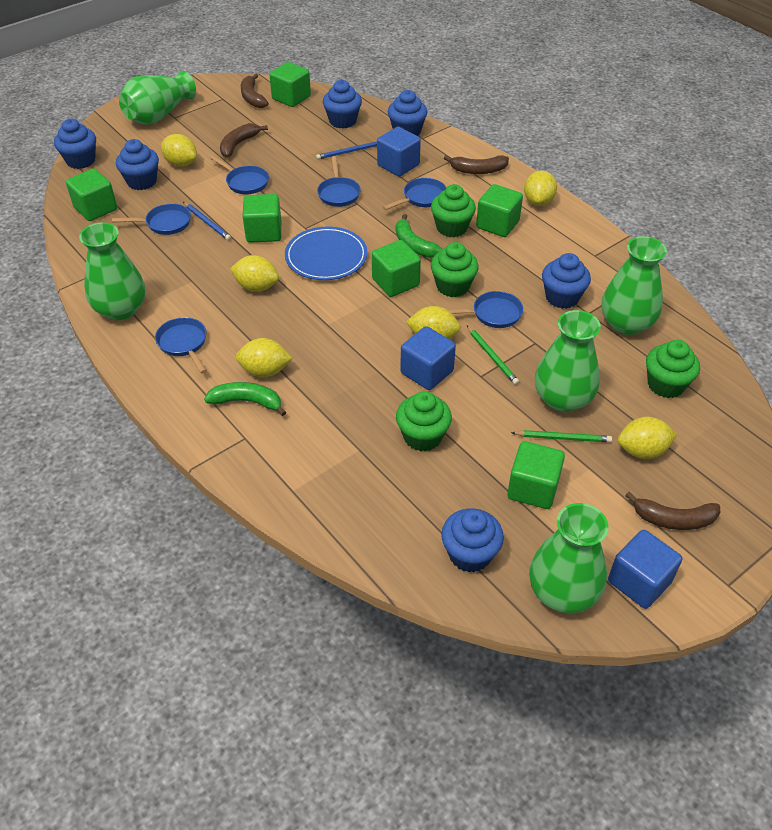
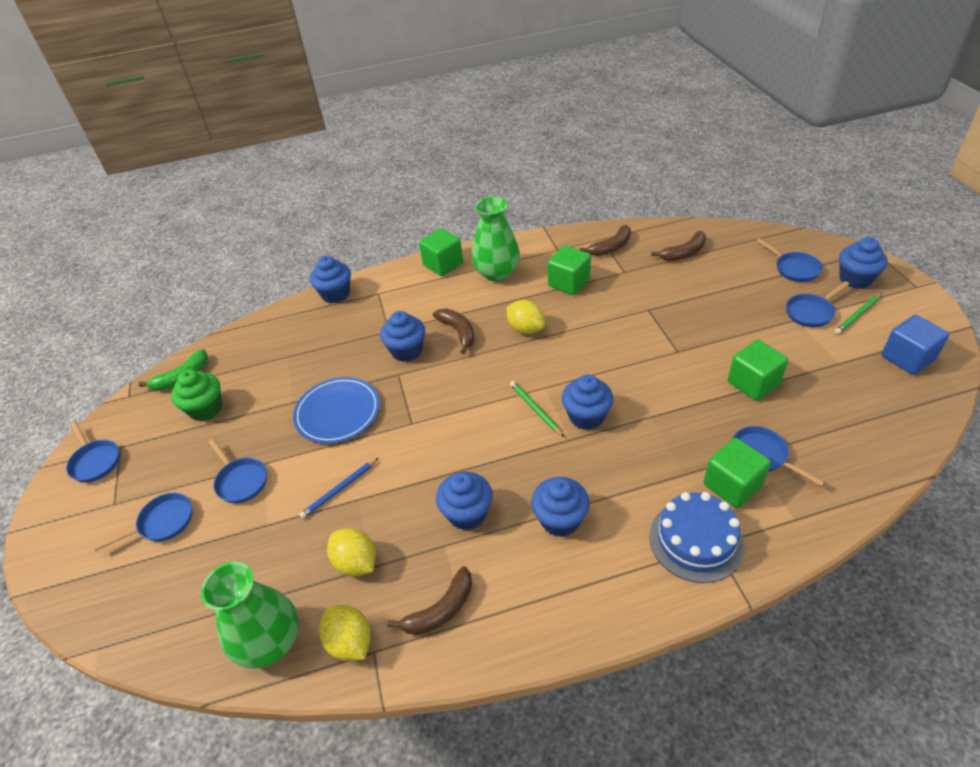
blue cake: 0 -> 1
blue cube: 3 -> 1
blue pencil: 2 -> 1
green banana: 2 -> 1
green cube: 6 -> 4
green cupcake: 4 -> 1
green vase: 5 -> 2
yellow lemon: 6 -> 3

